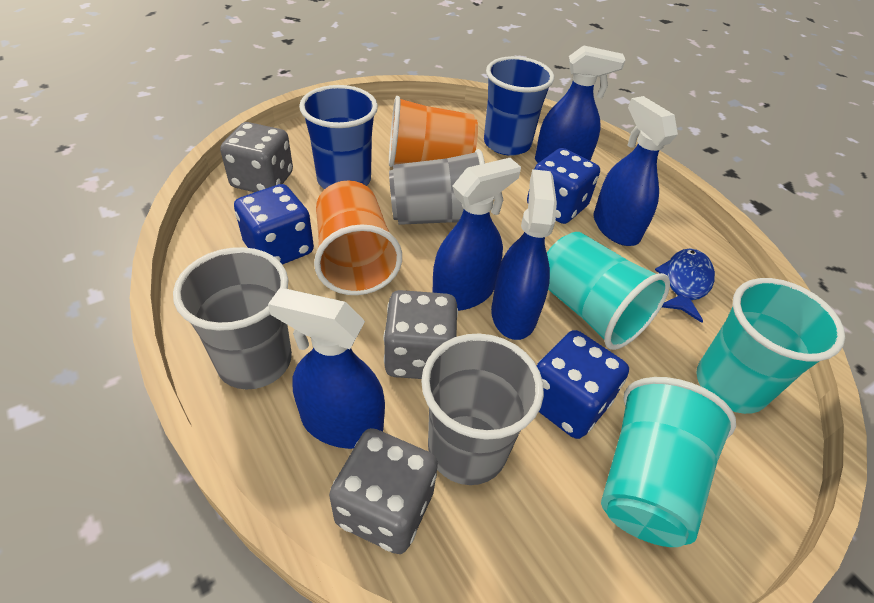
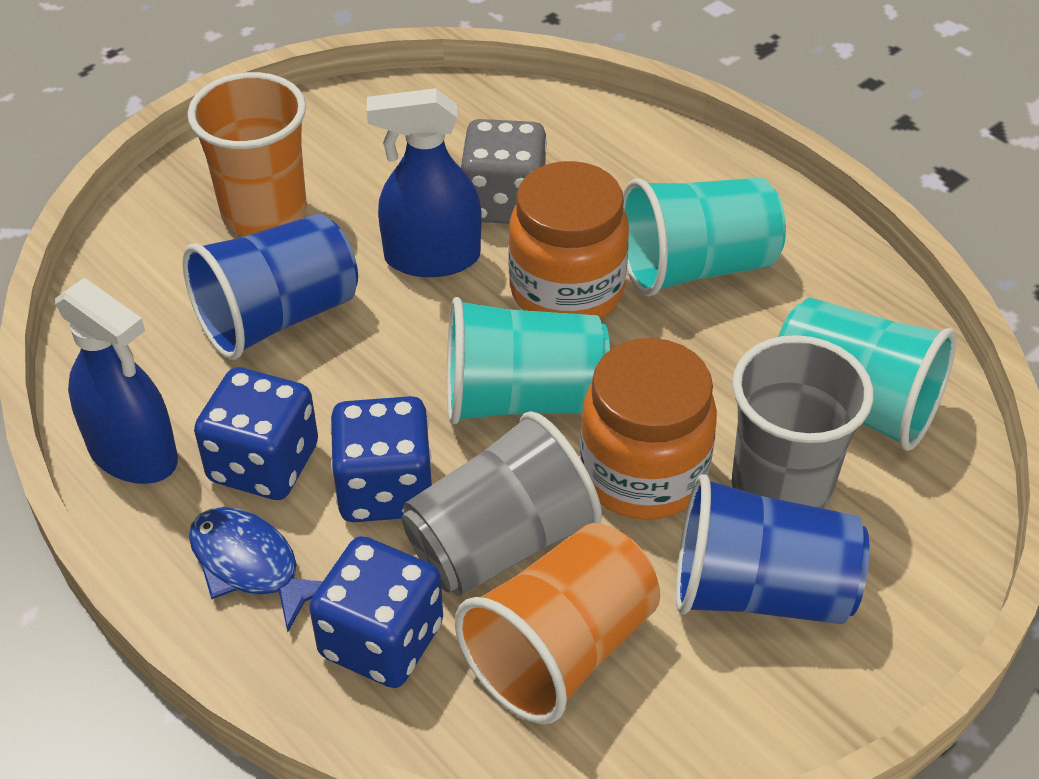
blue spray bottle: 5 -> 2
grey cup: 3 -> 2
grey dice: 3 -> 1
orange jar: 0 -> 2

